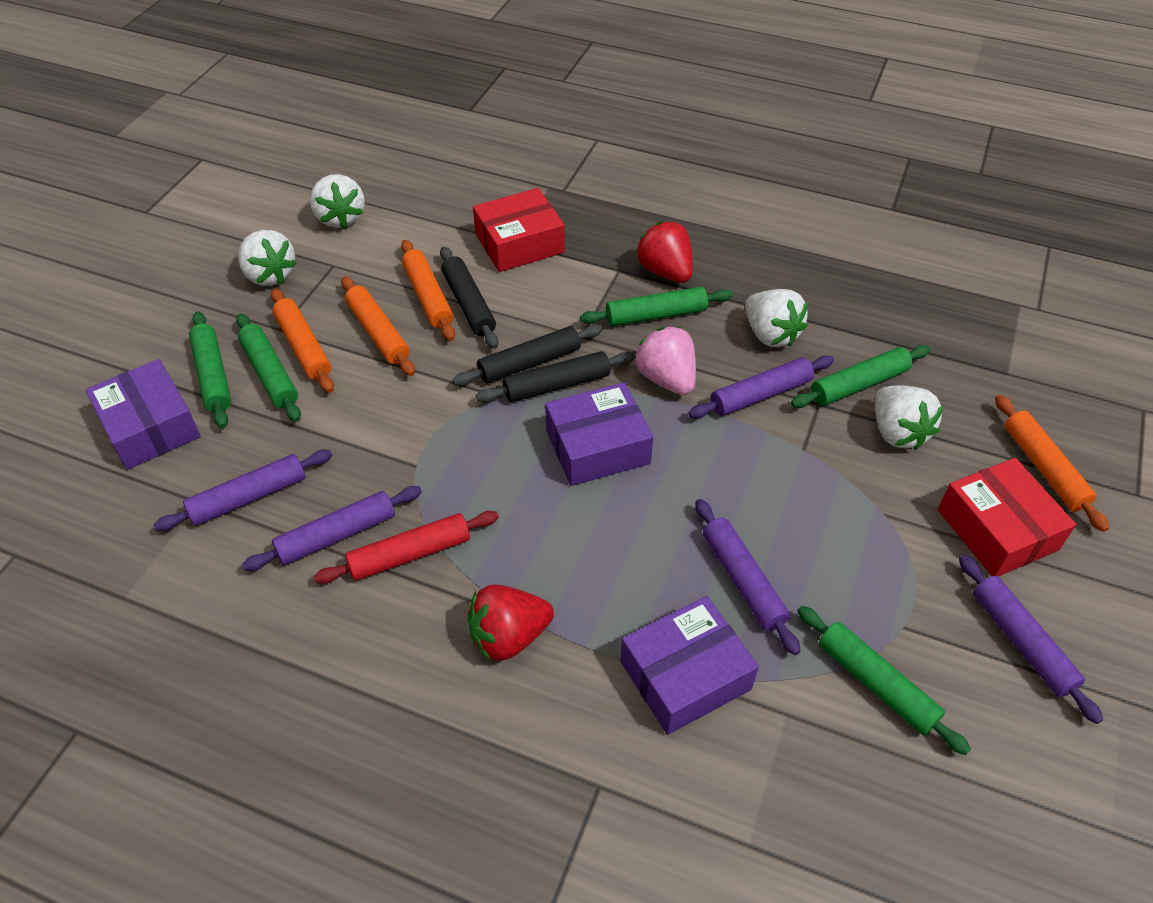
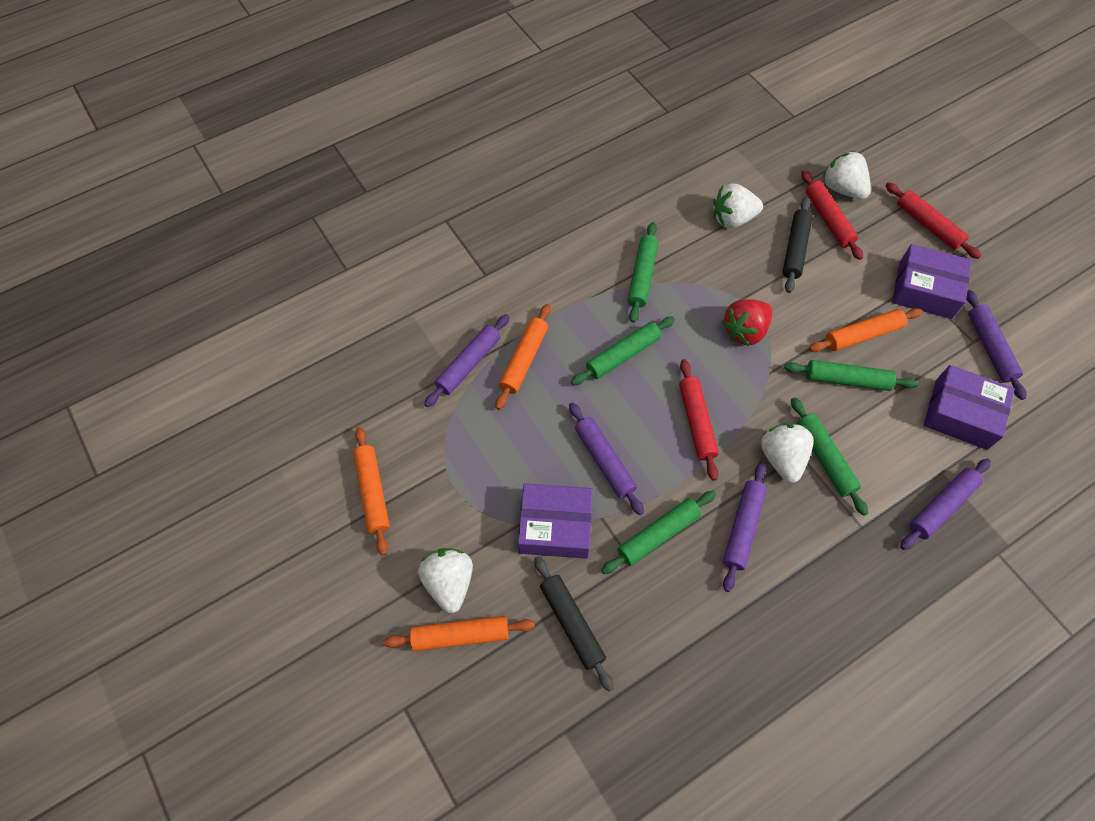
black rolling pin: 3 -> 2
pink strawberry: 1 -> 0
red box: 2 -> 0
red rolling pin: 1 -> 3
red strawberry: 2 -> 1

